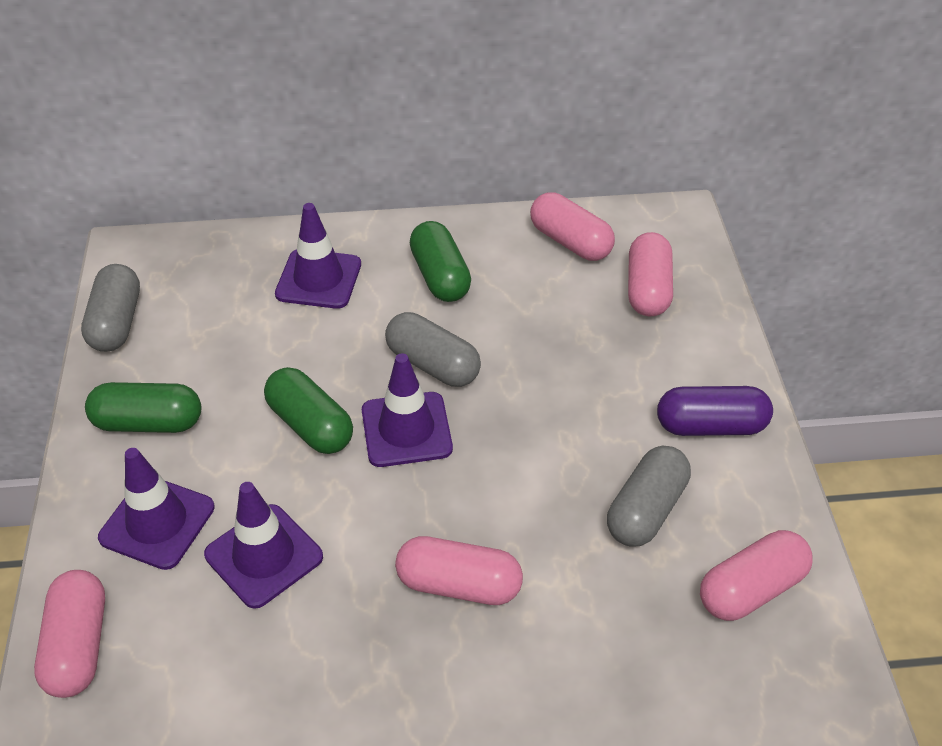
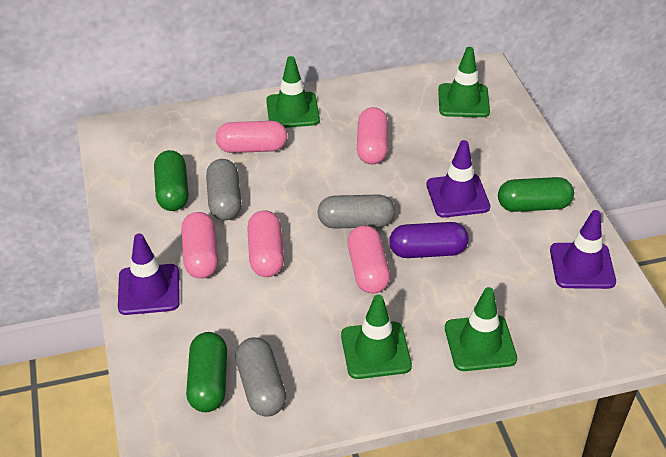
green traffic cone: 0 -> 4
purple traffic cone: 4 -> 3

